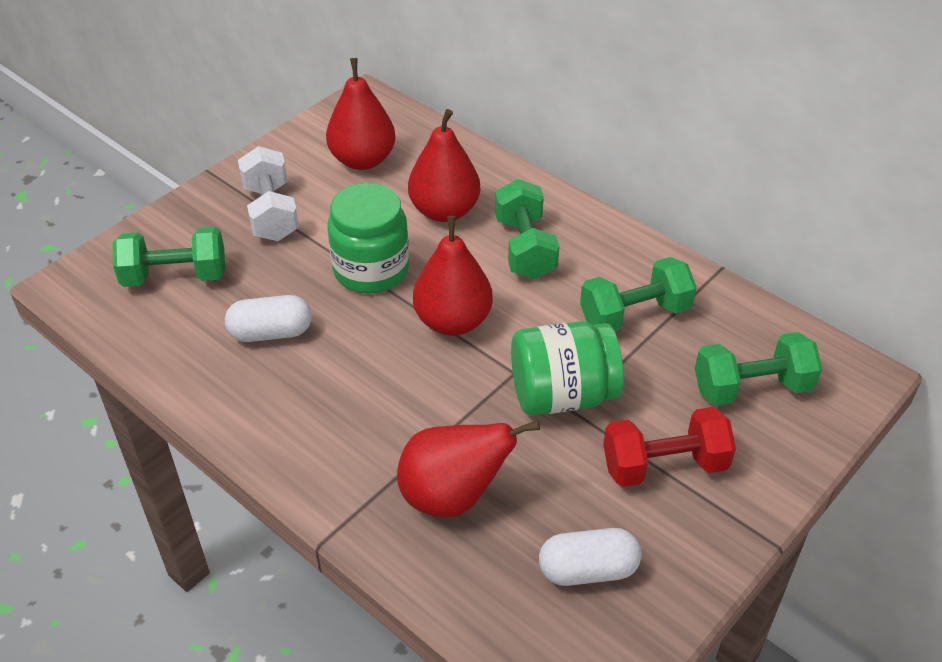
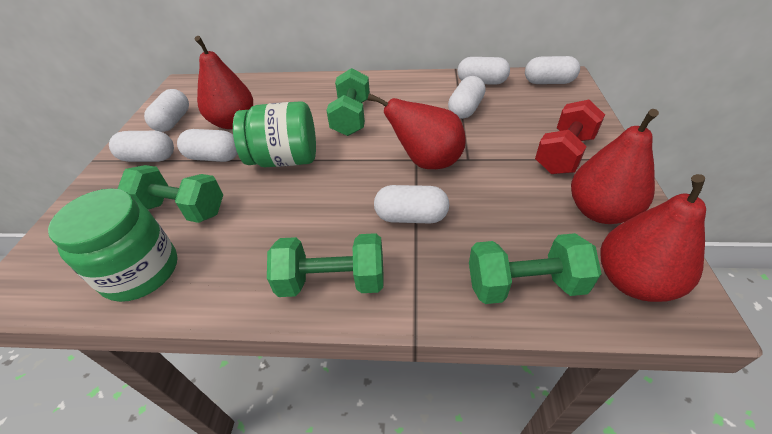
white capsule: 2 -> 7
white dumbbell: 1 -> 0

